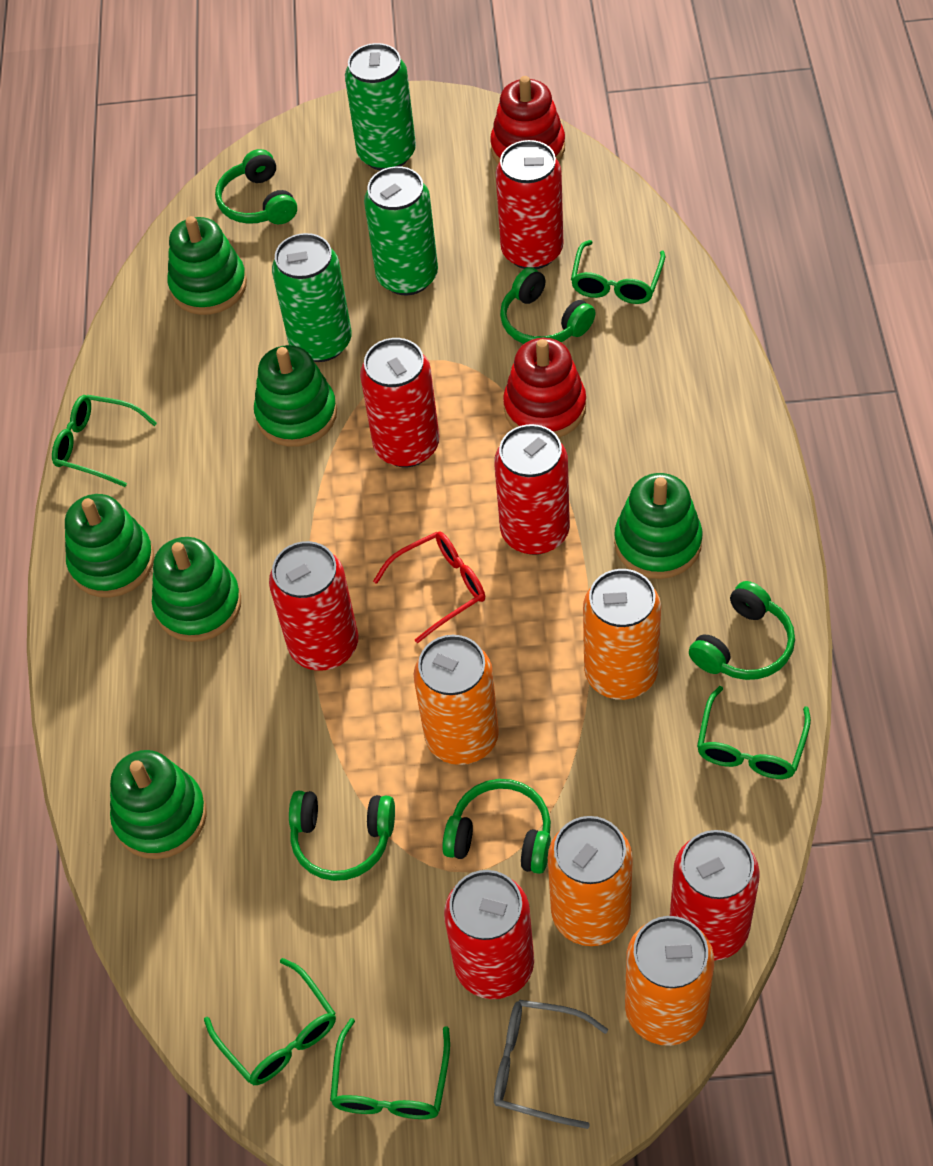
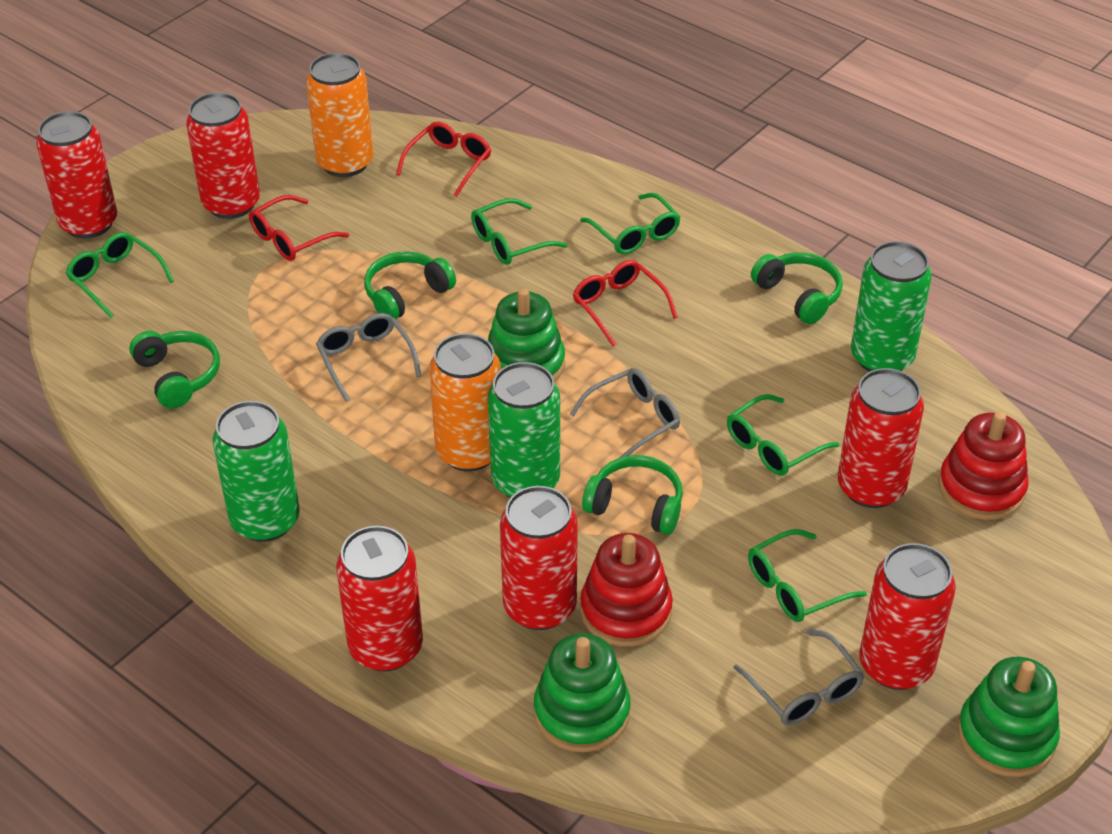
green headphones: 5 -> 4
green stacking toy: 6 -> 3
grey glasses: 1 -> 3
orange can: 4 -> 2
red glasses: 1 -> 3

